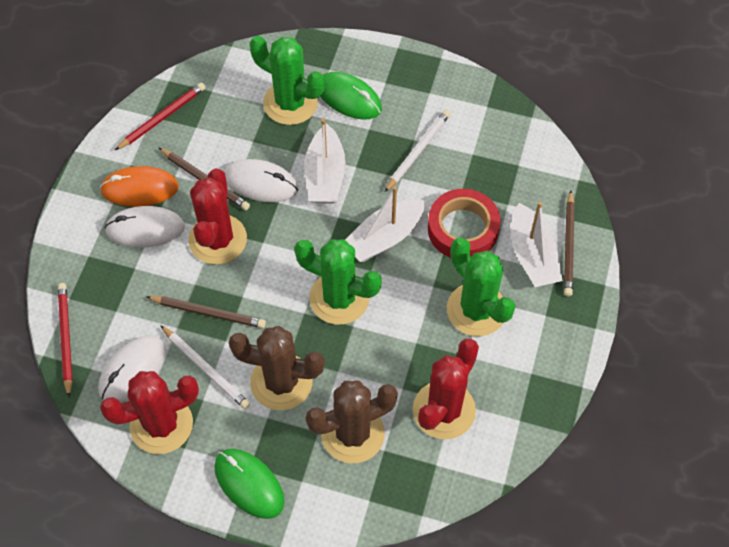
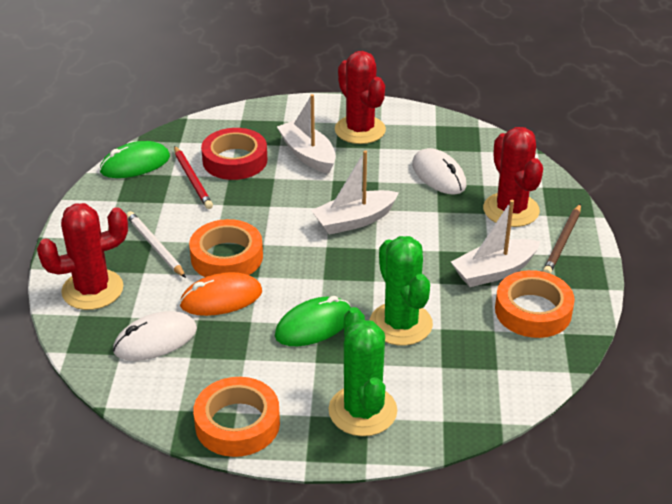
brown cactus: 2 -> 0
brown pencil: 3 -> 1
green cactus: 3 -> 2
orange tape: 0 -> 3
red pencil: 2 -> 1
white mouse: 3 -> 2
white pencil: 2 -> 1

